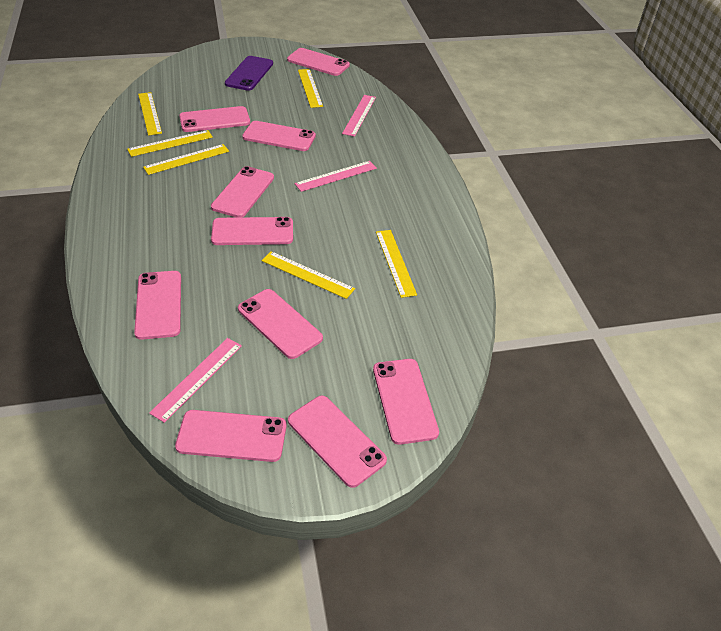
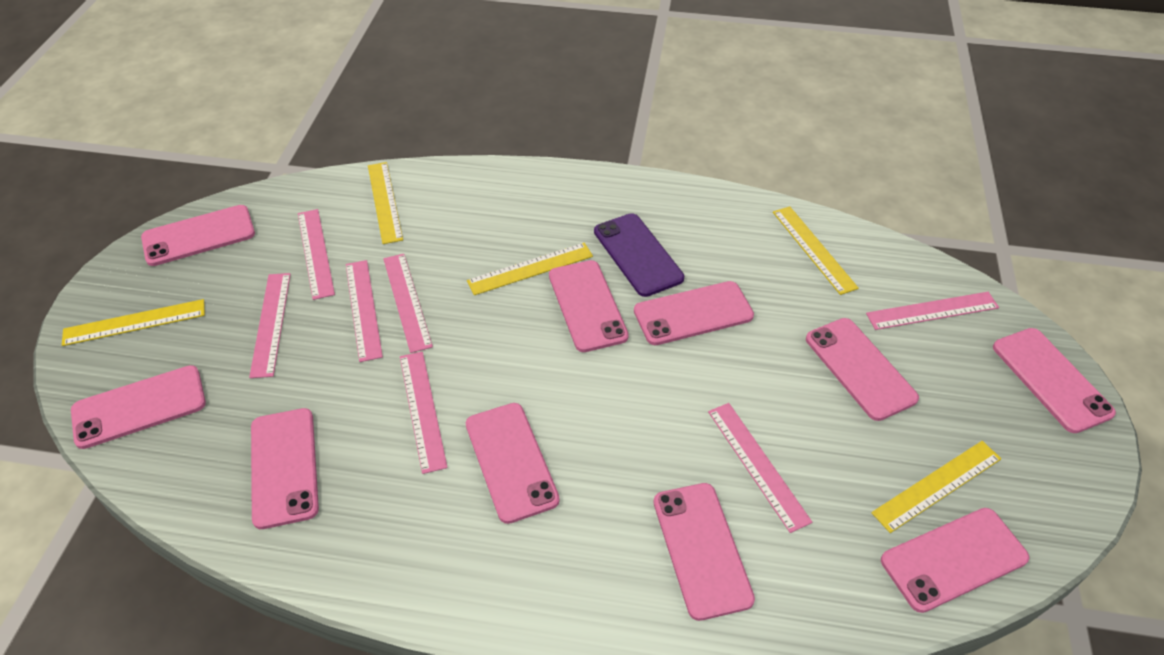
pink ruler: 3 -> 7
yellow ruler: 6 -> 5

